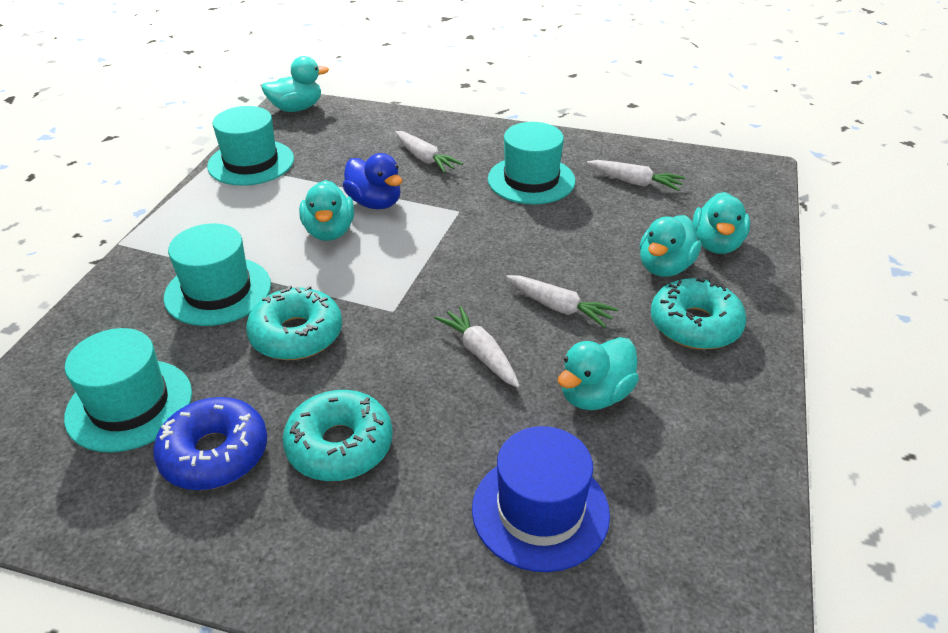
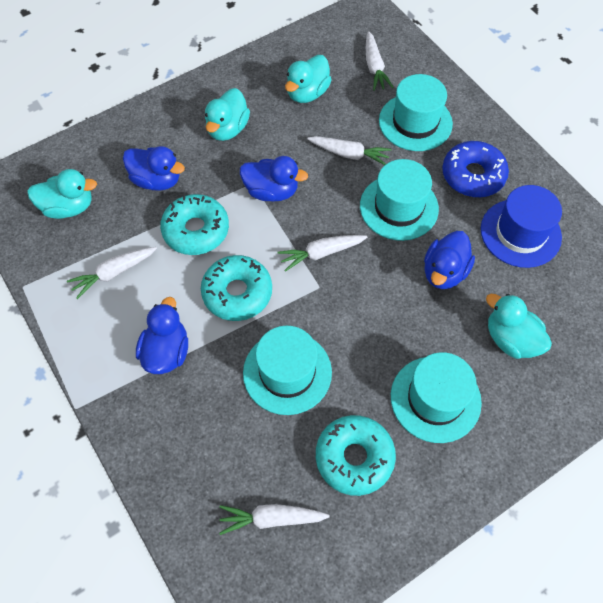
blue duck: 1 -> 4
turquoise duck: 5 -> 4
white carrot: 4 -> 5

